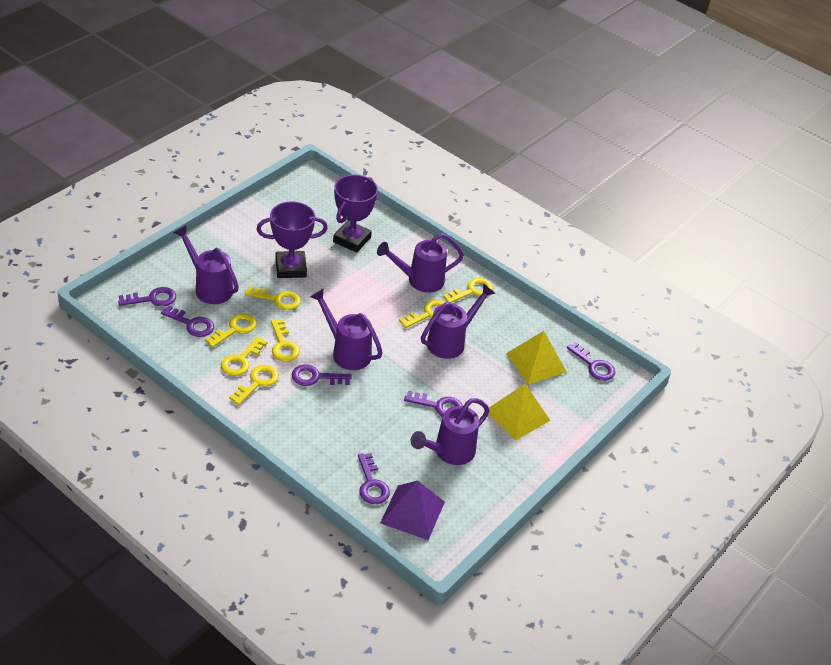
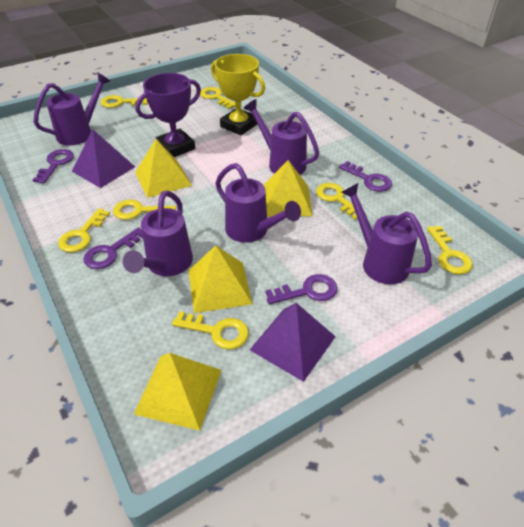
purple key: 6 -> 4
purple pyramid: 1 -> 2
purple trophy: 2 -> 1
yellow pyramid: 2 -> 4
yellow trophy: 0 -> 1

